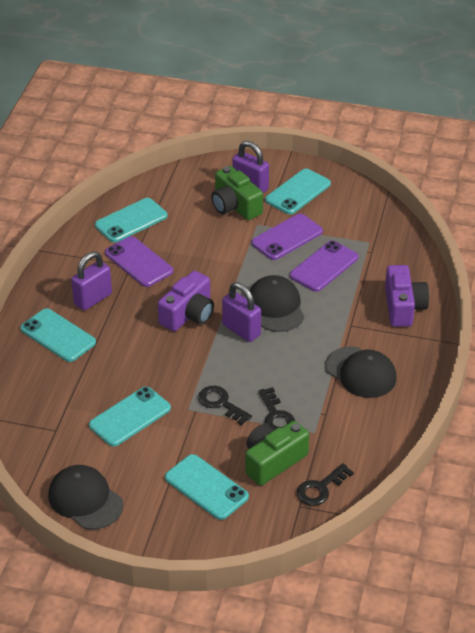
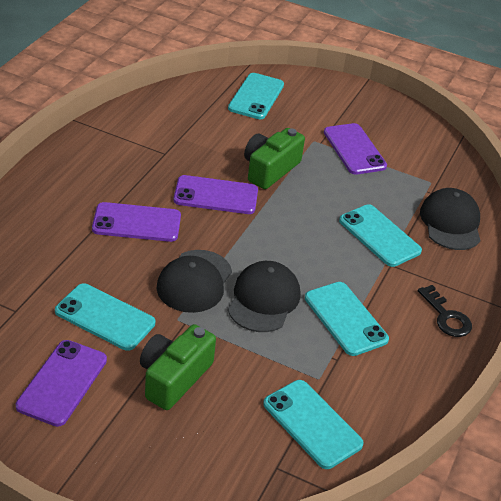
black key: 3 -> 1
purple camera: 2 -> 0
purple padlock: 3 -> 0
purple phone: 3 -> 4

